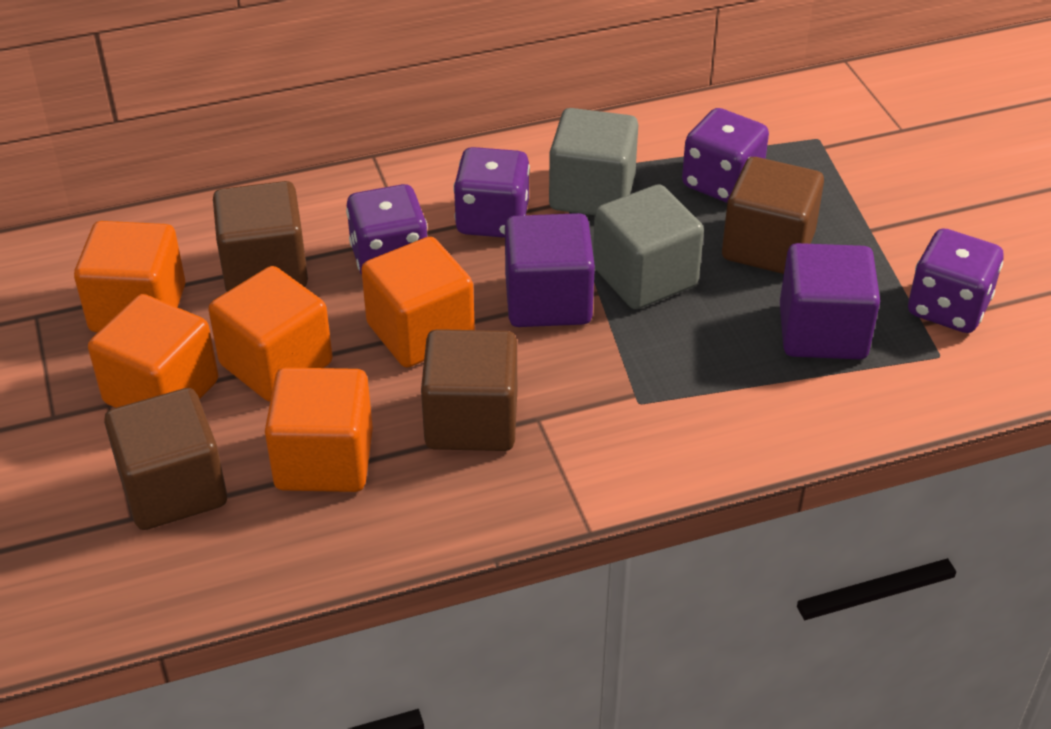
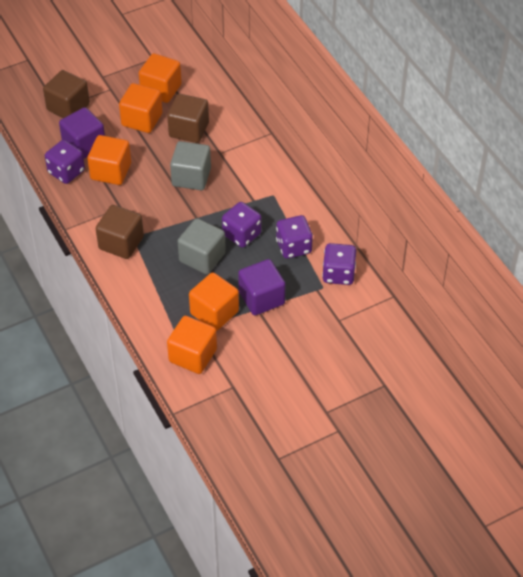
brown cube: 4 -> 3

